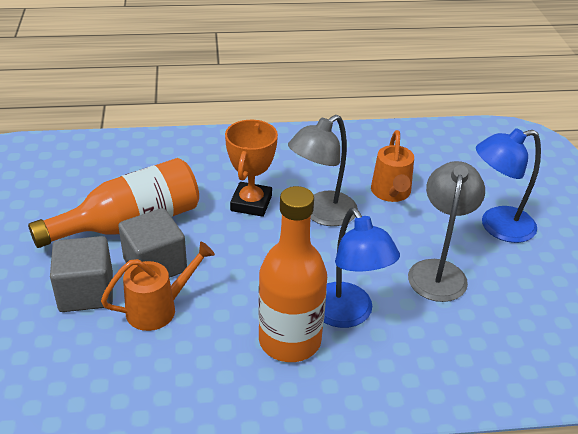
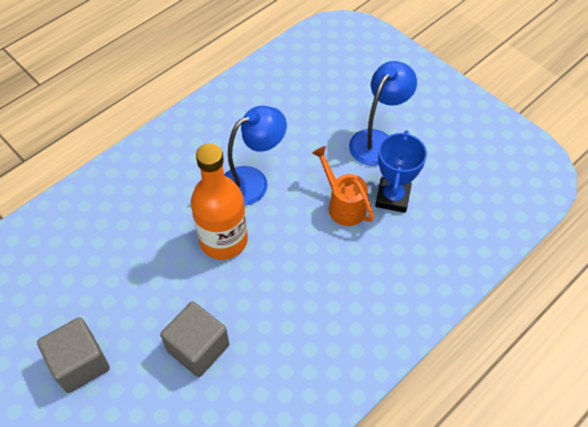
blue trophy: 0 -> 1
grey lamp: 2 -> 0
orange bottle: 2 -> 1
orange trophy: 1 -> 0
orange watering can: 2 -> 1

